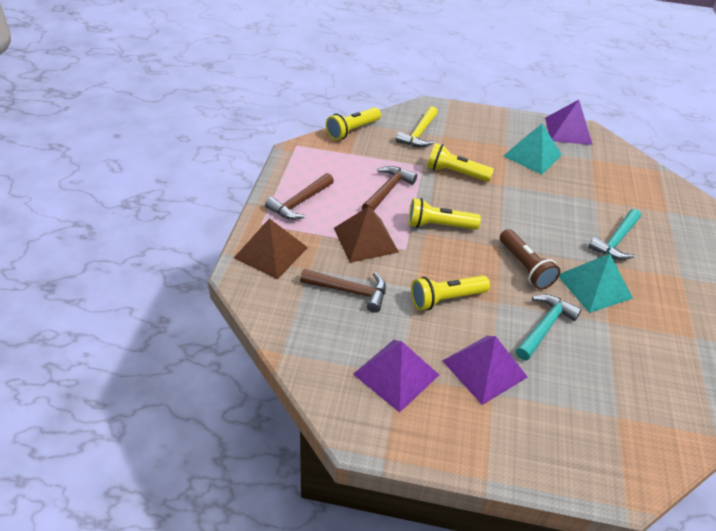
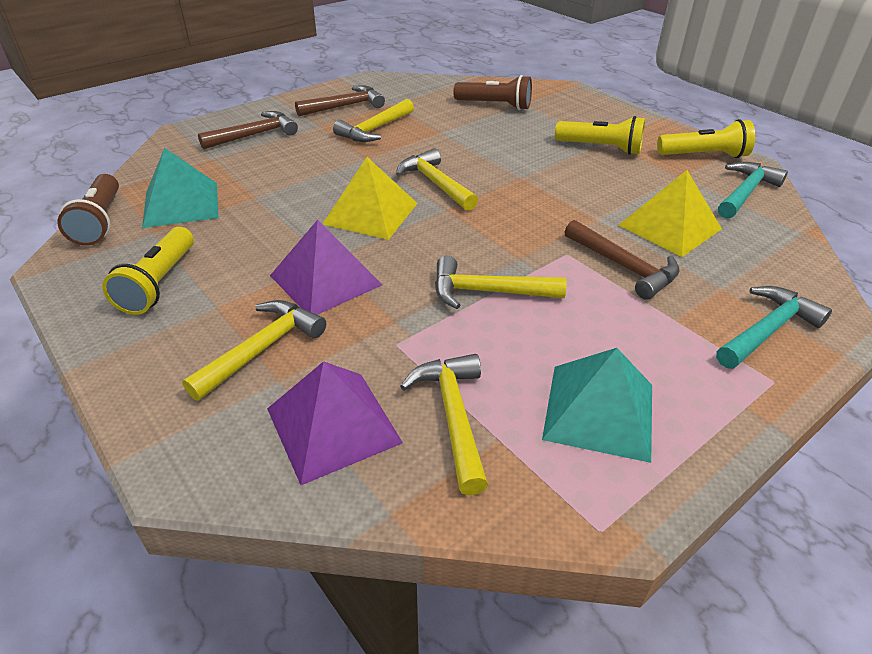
brown flashlight: 1 -> 2
brown pyramid: 2 -> 0
purple pyramid: 3 -> 2
yellow flashlight: 4 -> 3
yellow hammer: 1 -> 5
yellow pyramid: 0 -> 2

